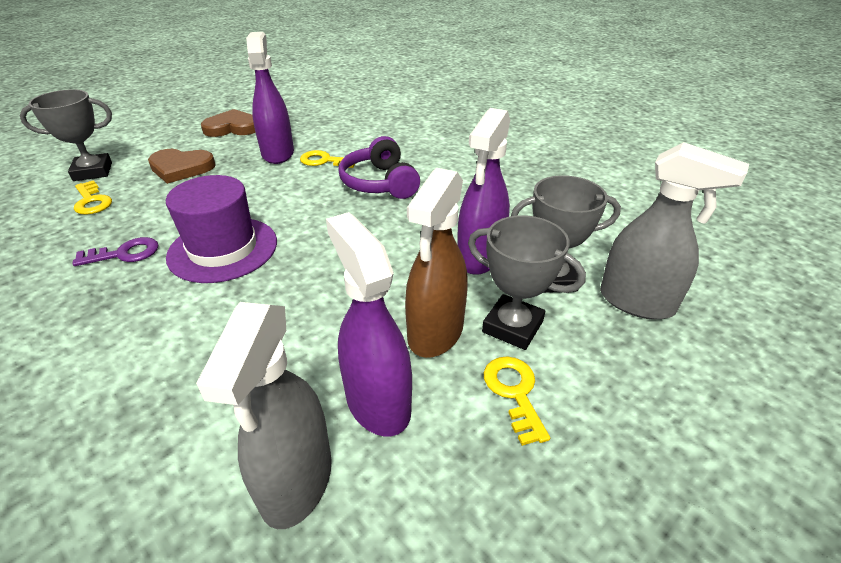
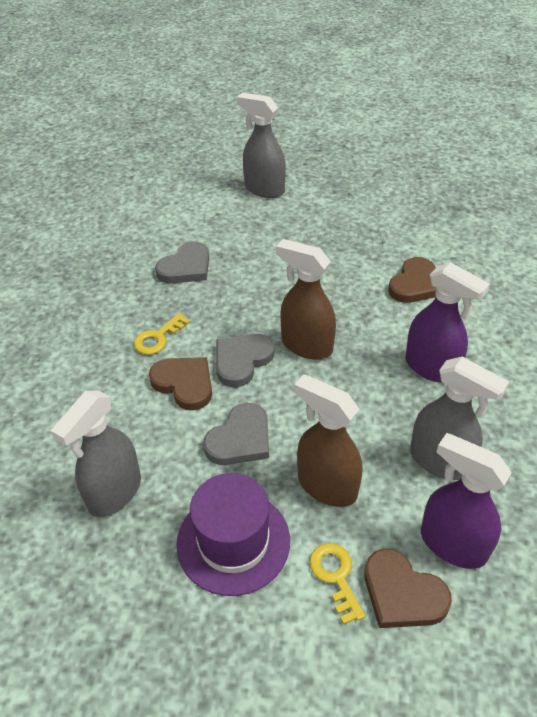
brown heart: 2 -> 3
brown spray bottle: 1 -> 2
grey heart: 0 -> 3
grey spray bottle: 2 -> 3
grey trophy: 3 -> 0
purple headphones: 1 -> 0
purple key: 1 -> 0
purple spray bottle: 3 -> 2
yellow key: 3 -> 2

